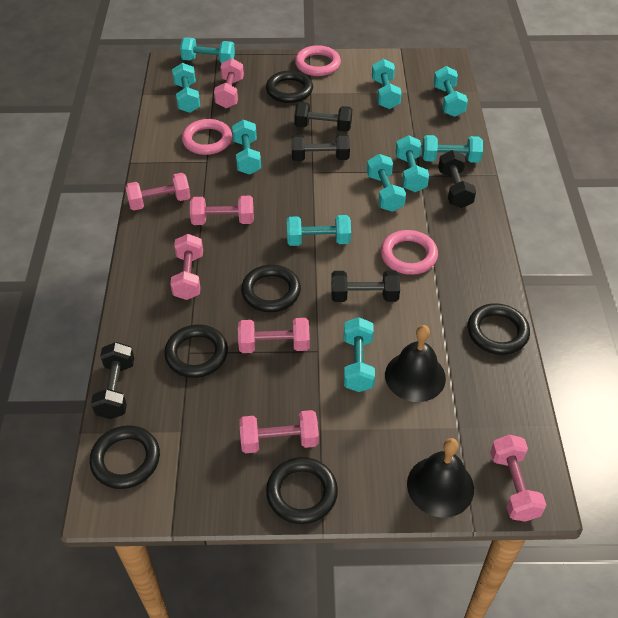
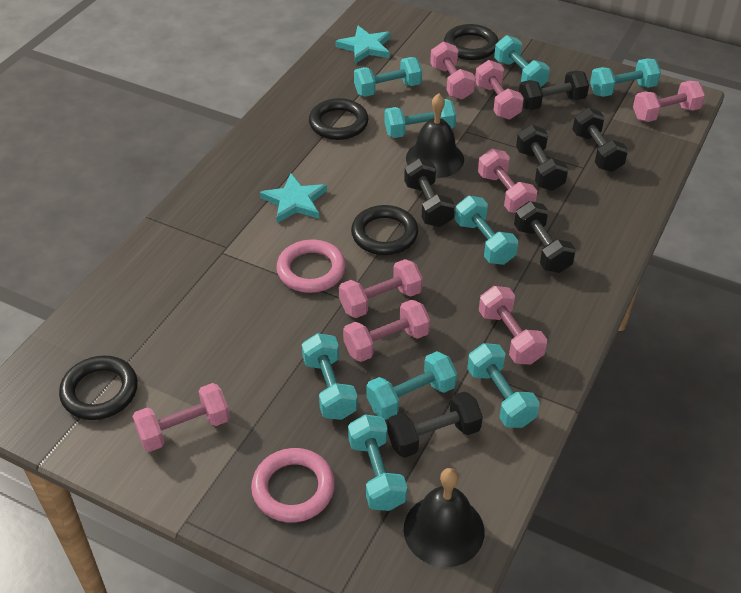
black dumbbell: 5 -> 6
black ring: 6 -> 4
pink dumbbell: 7 -> 8
pink ring: 3 -> 2
turquoise dumbbell: 10 -> 9
turquoise star: 0 -> 2

